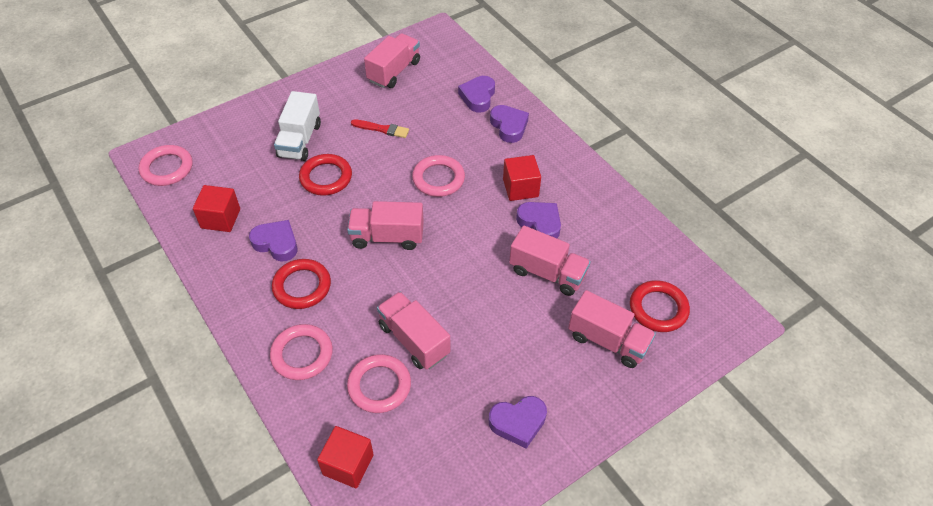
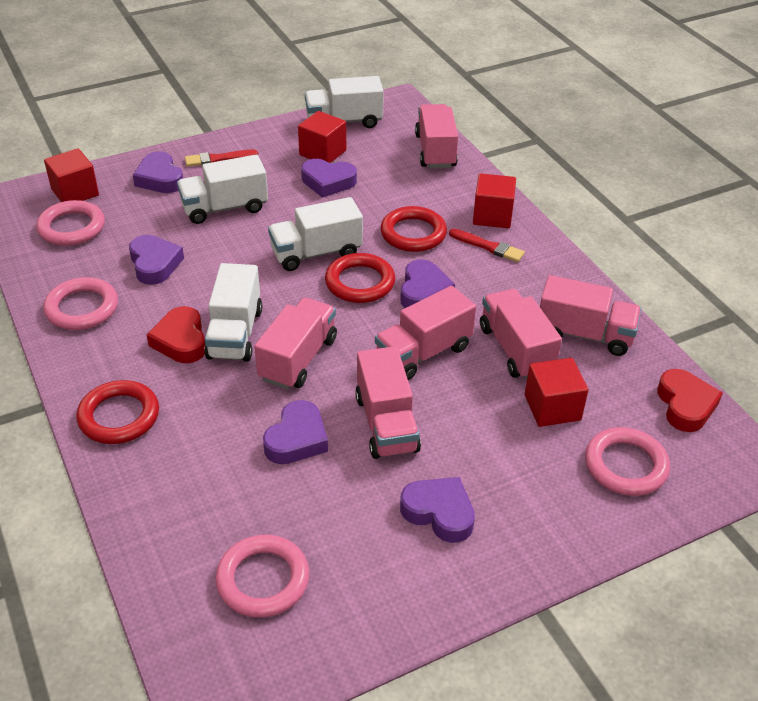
pink truck: 5 -> 6
purple heart: 5 -> 6
red brush: 1 -> 2
red cube: 3 -> 4
red heart: 0 -> 2
white truck: 1 -> 4

